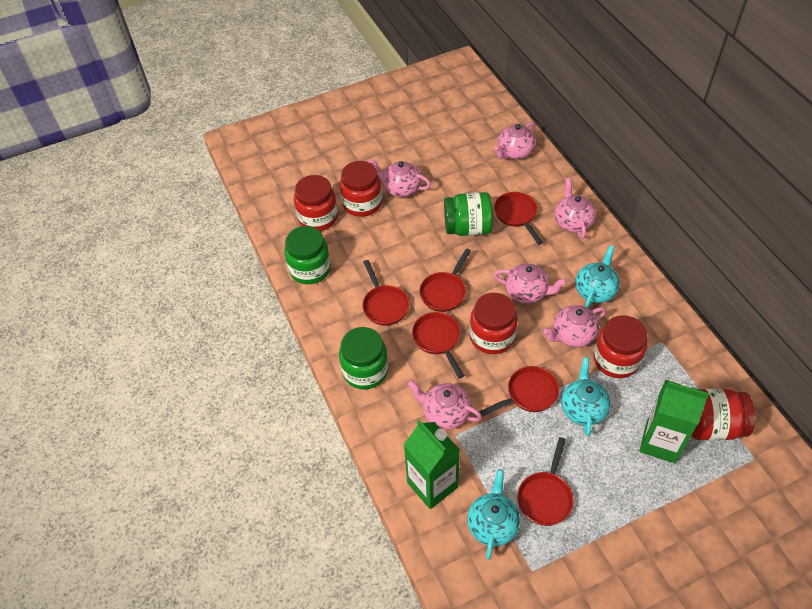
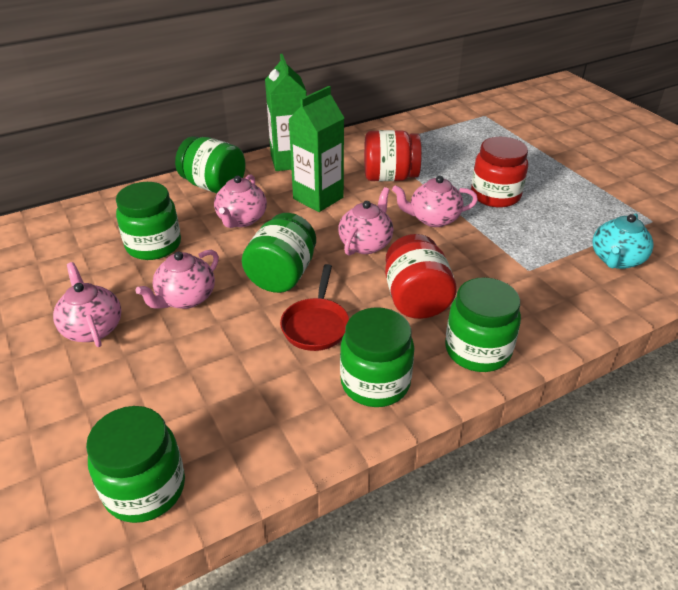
green jar: 3 -> 6
pink teapot: 6 -> 5
red jar: 5 -> 3
red pan: 6 -> 1
turquoise teapot: 3 -> 1

